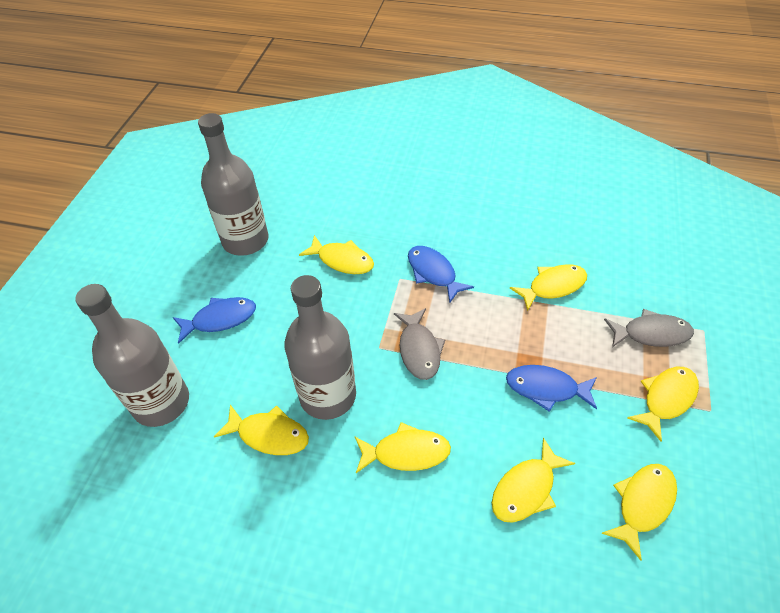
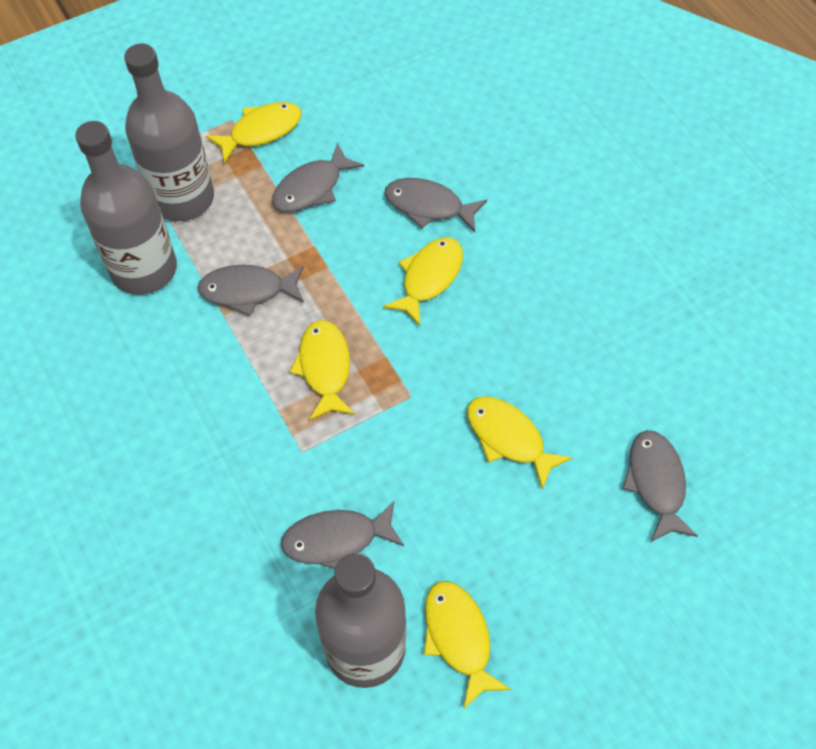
blue fish: 3 -> 0
grey fish: 2 -> 5
yellow fish: 7 -> 5

